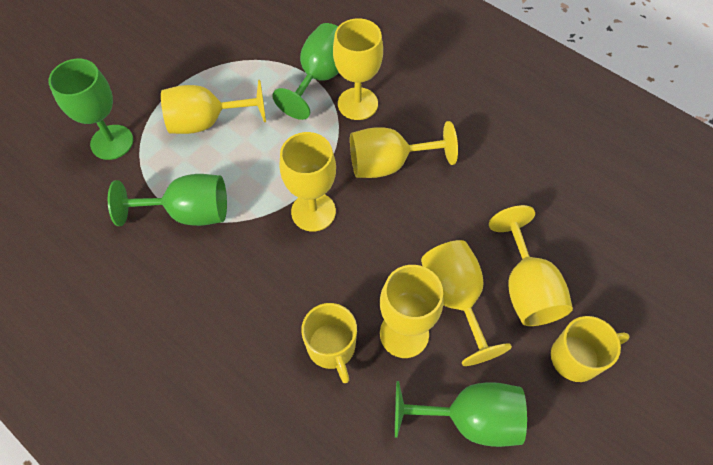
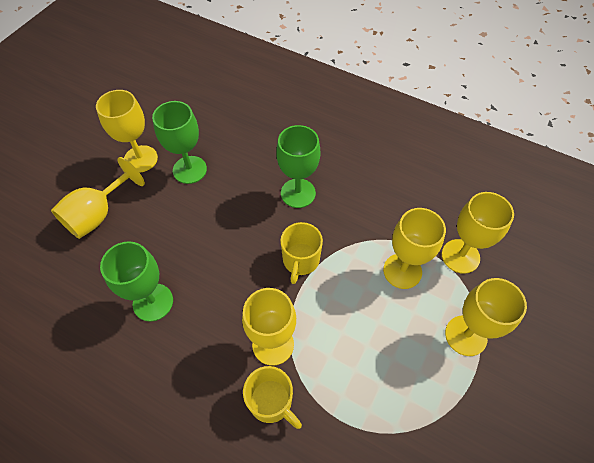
green goblet: 4 -> 3
yellow goblet: 7 -> 6

